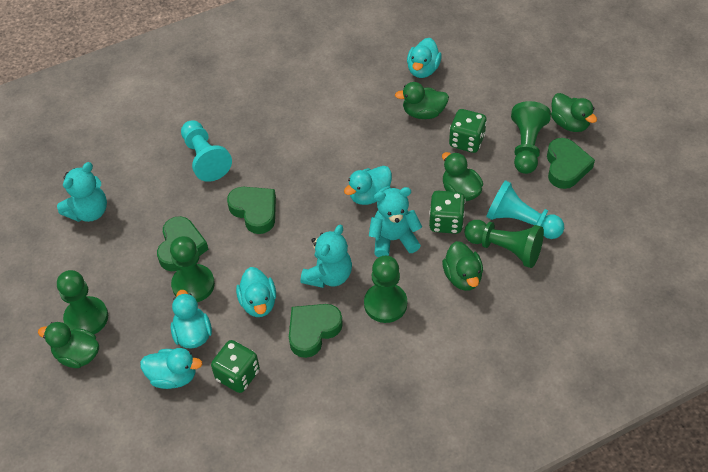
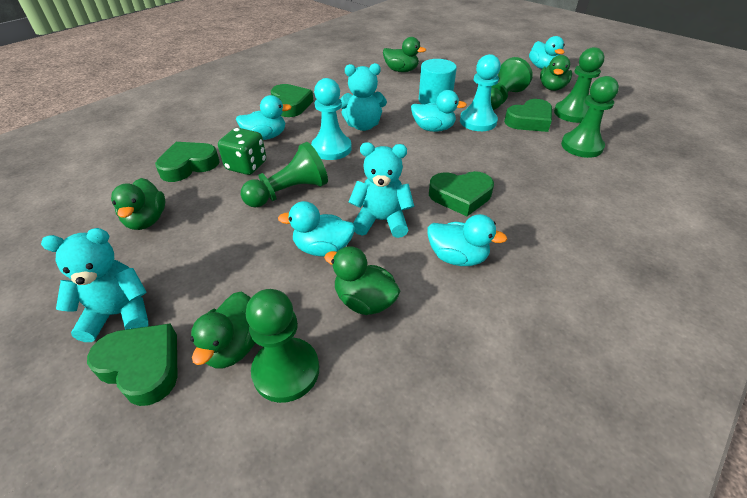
green dice: 3 -> 1
green heart: 4 -> 5
turquoise cylinder: 0 -> 1

